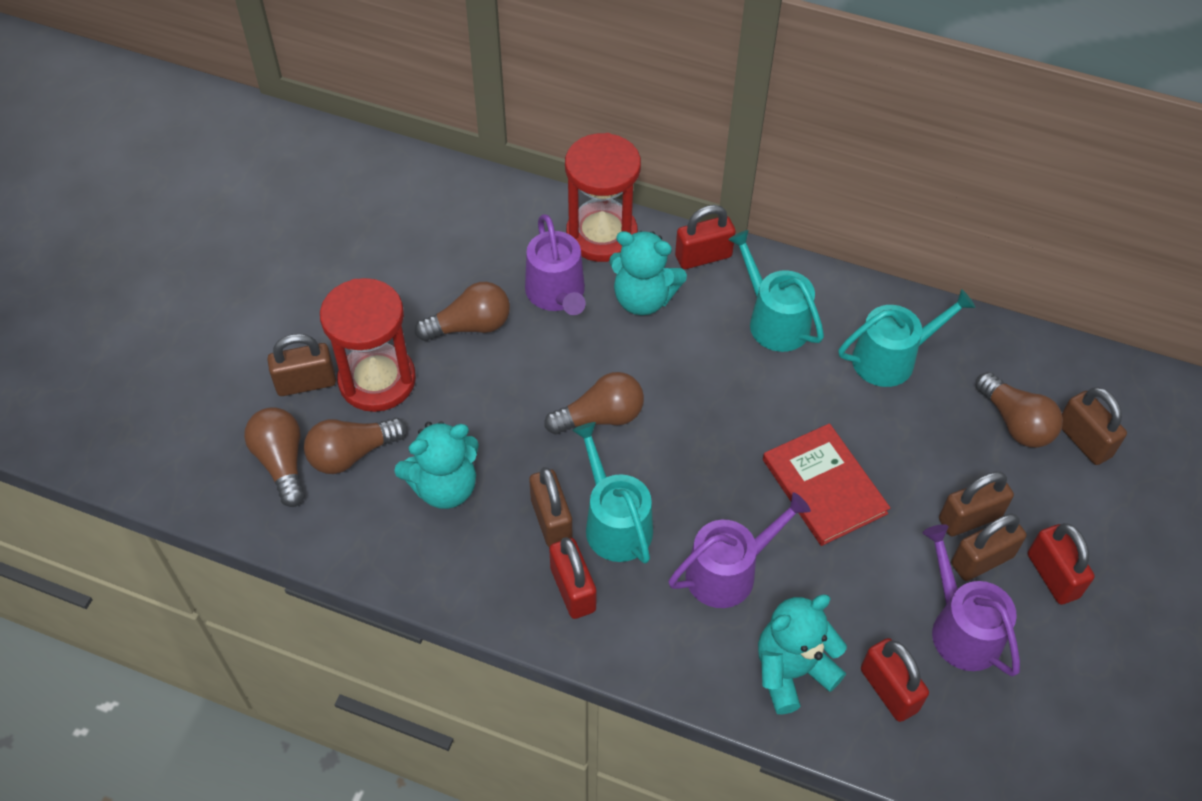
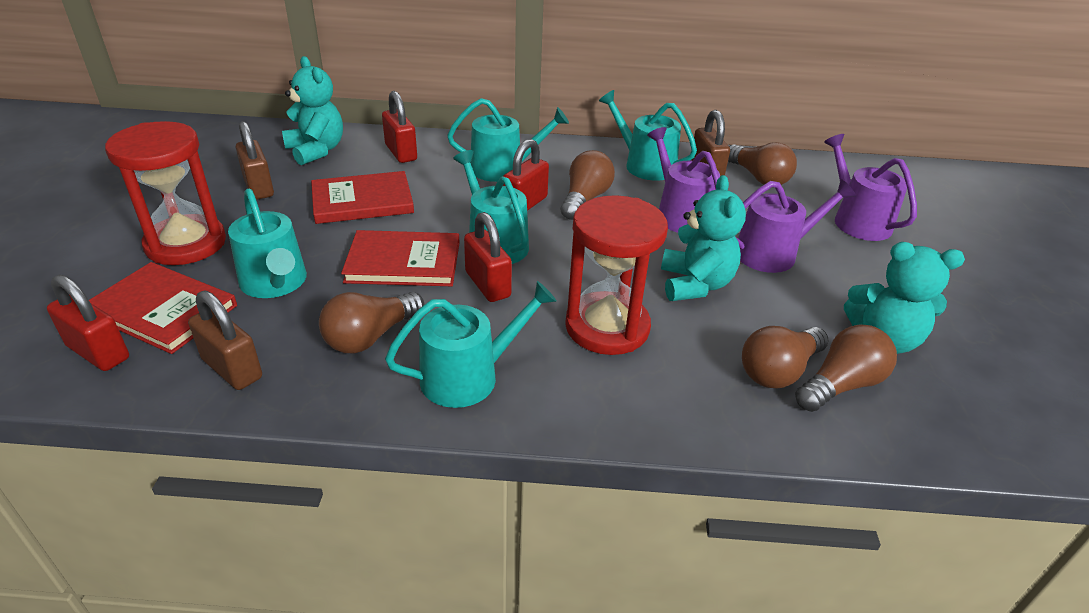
brown padlock: 5 -> 3
red book: 1 -> 3
turquoise watering can: 3 -> 5

